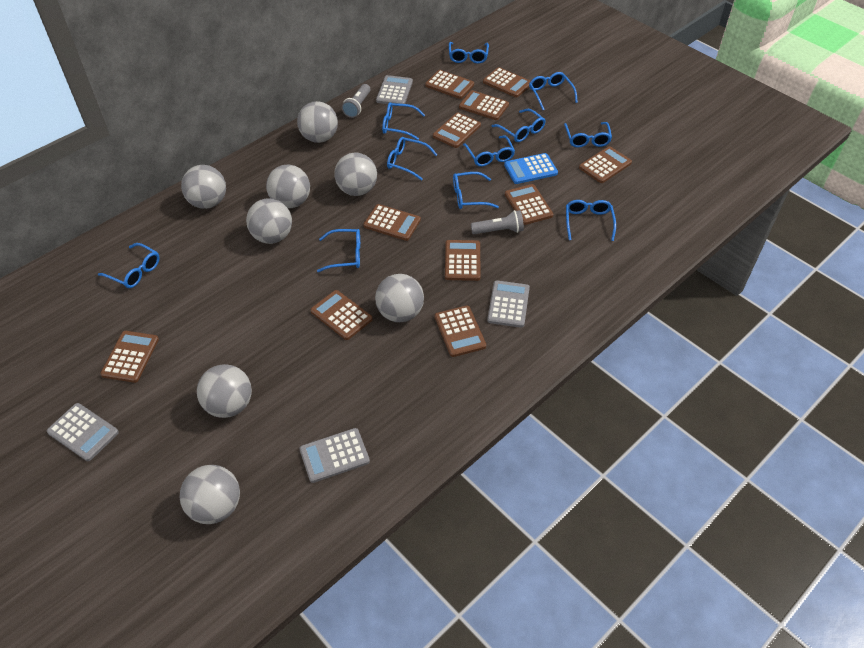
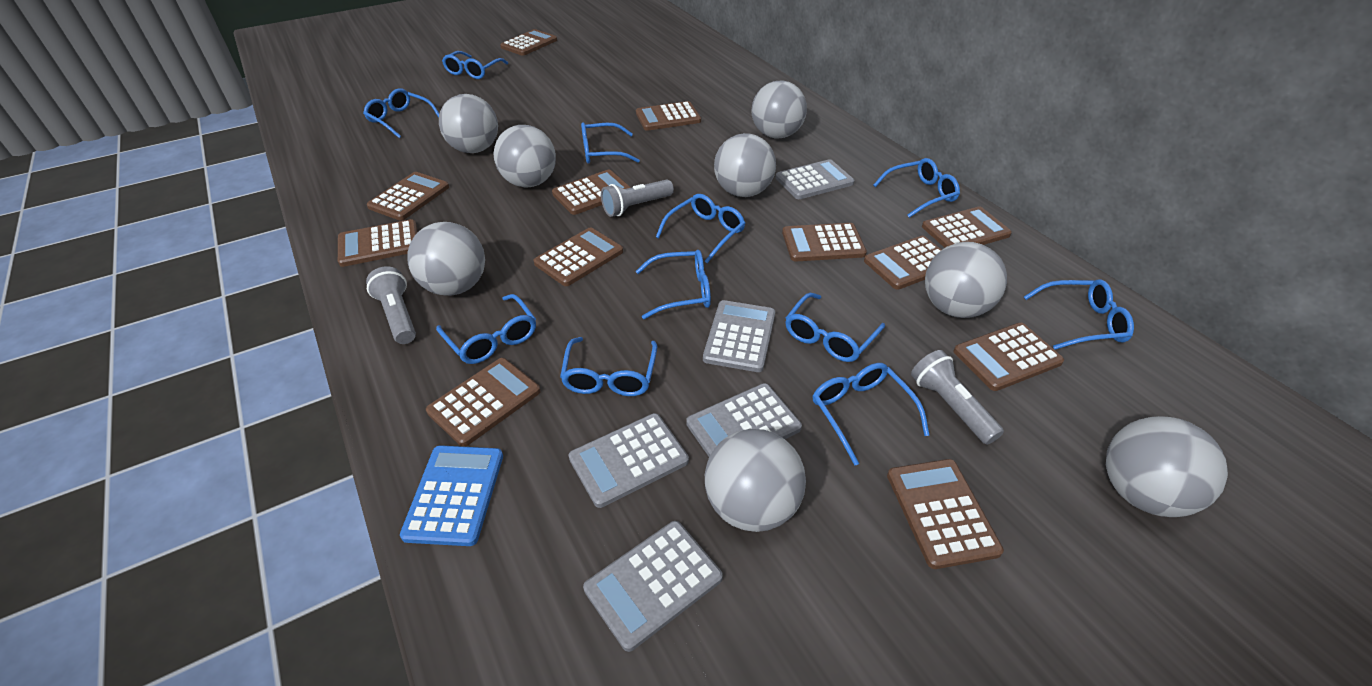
brown calculator: 11 -> 12
grey calculator: 4 -> 5
grey flashlight: 2 -> 3

